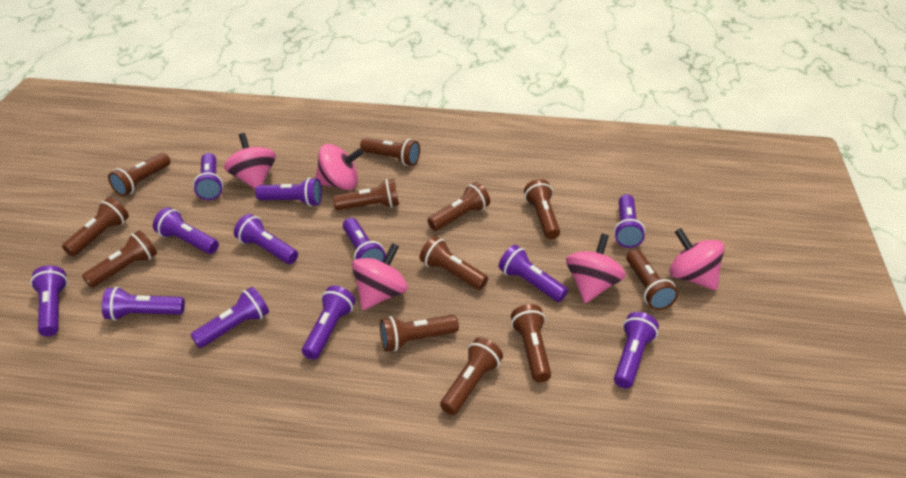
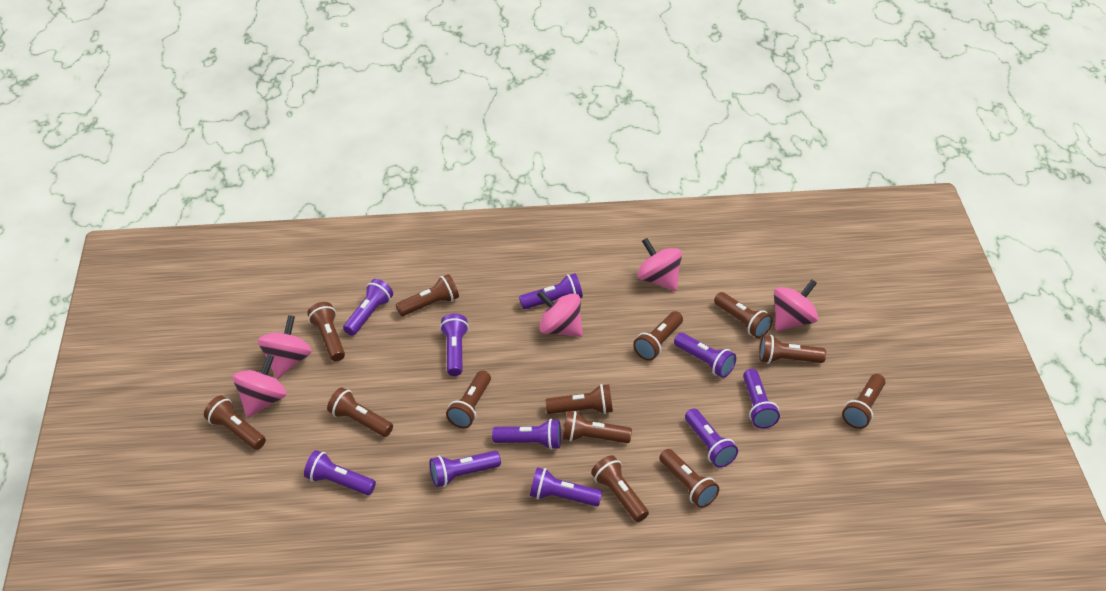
brown flashlight: 12 -> 13
purple flashlight: 12 -> 10

